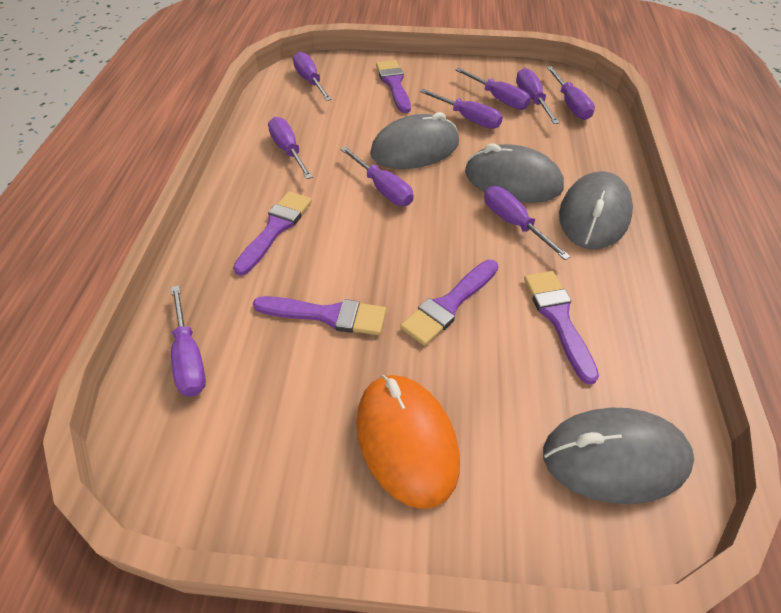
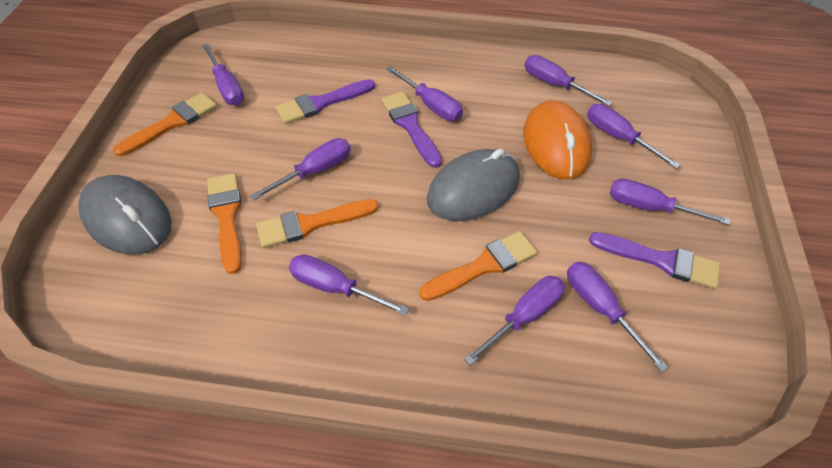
grey mouse: 4 -> 2
orange brush: 0 -> 4
purple brush: 5 -> 3

